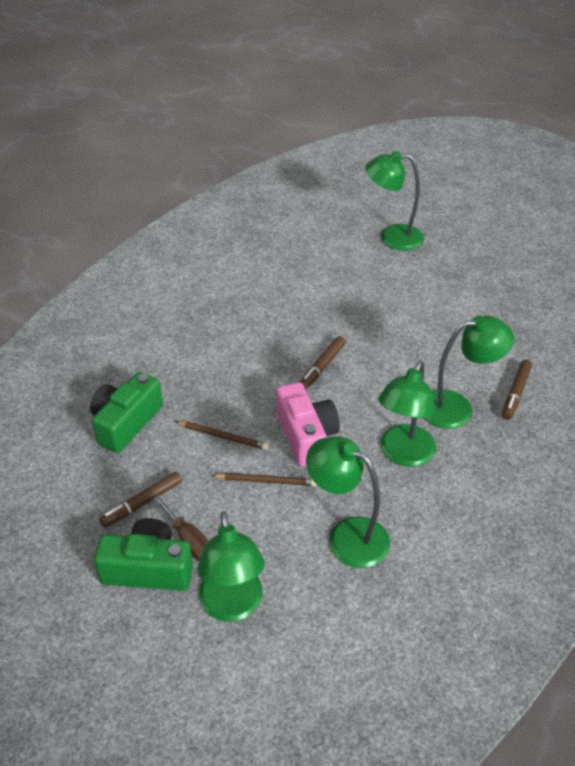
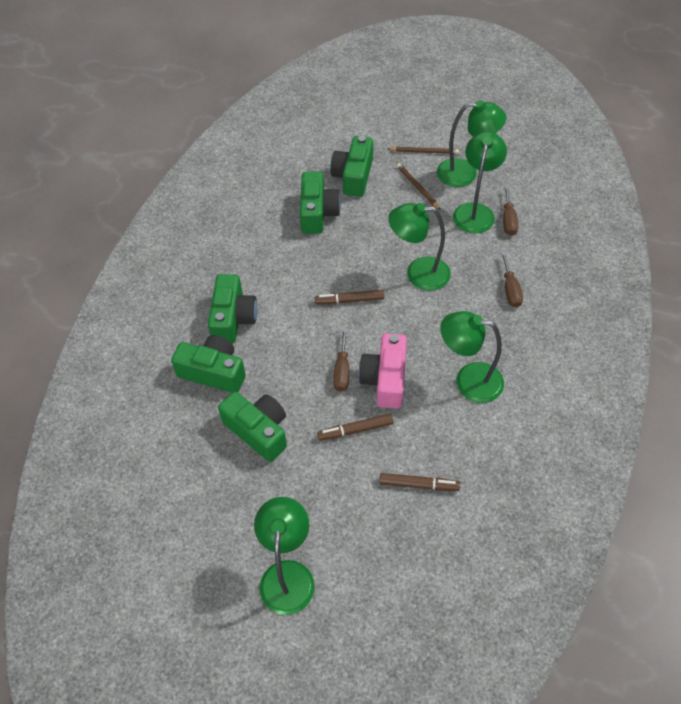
brown screwdriver: 1 -> 3
green camera: 2 -> 5

